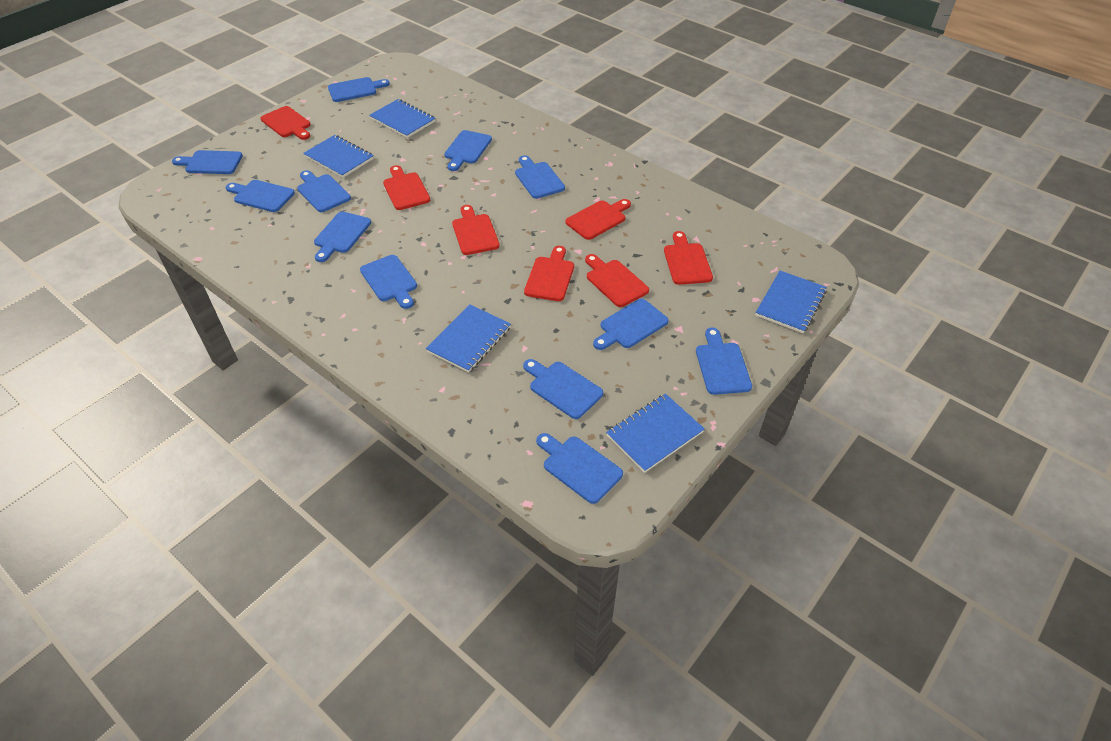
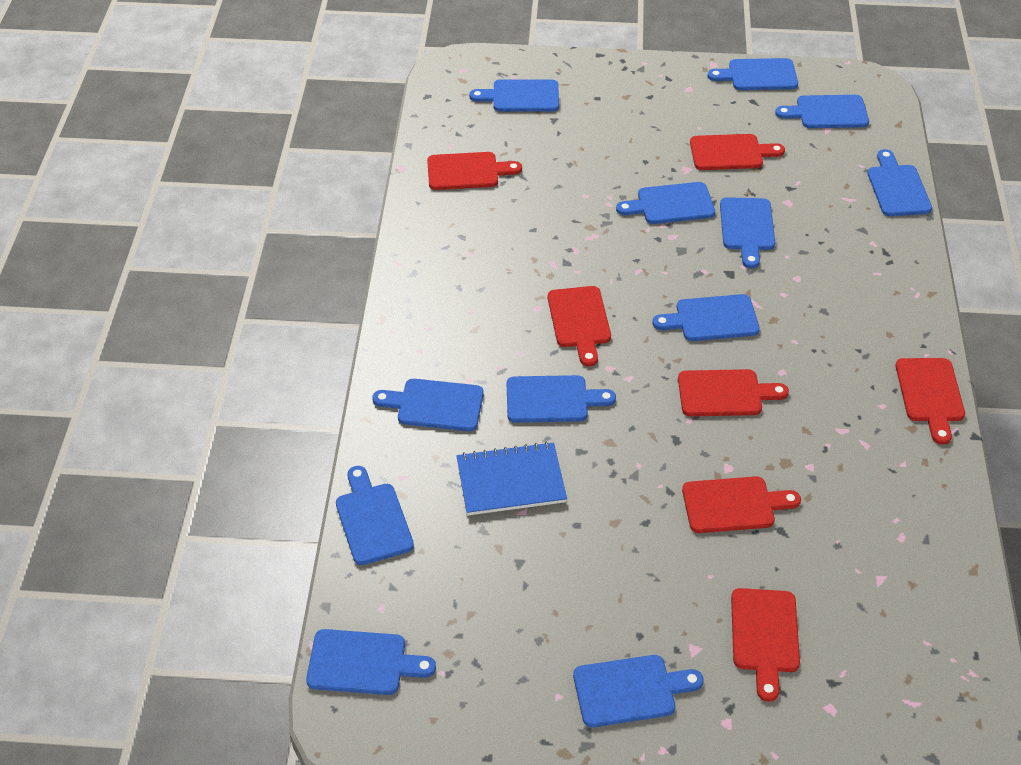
blue notebook: 5 -> 1

